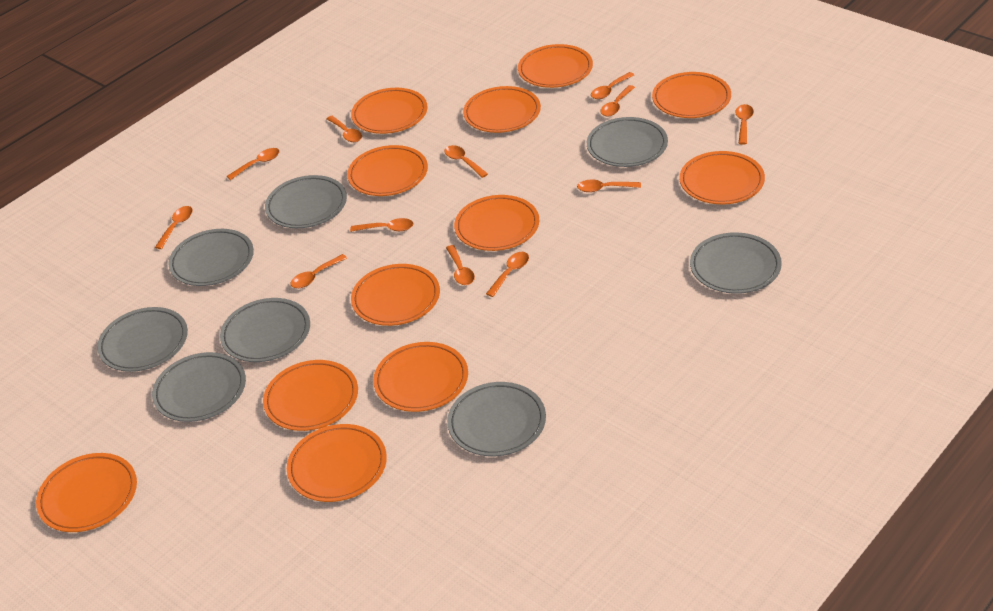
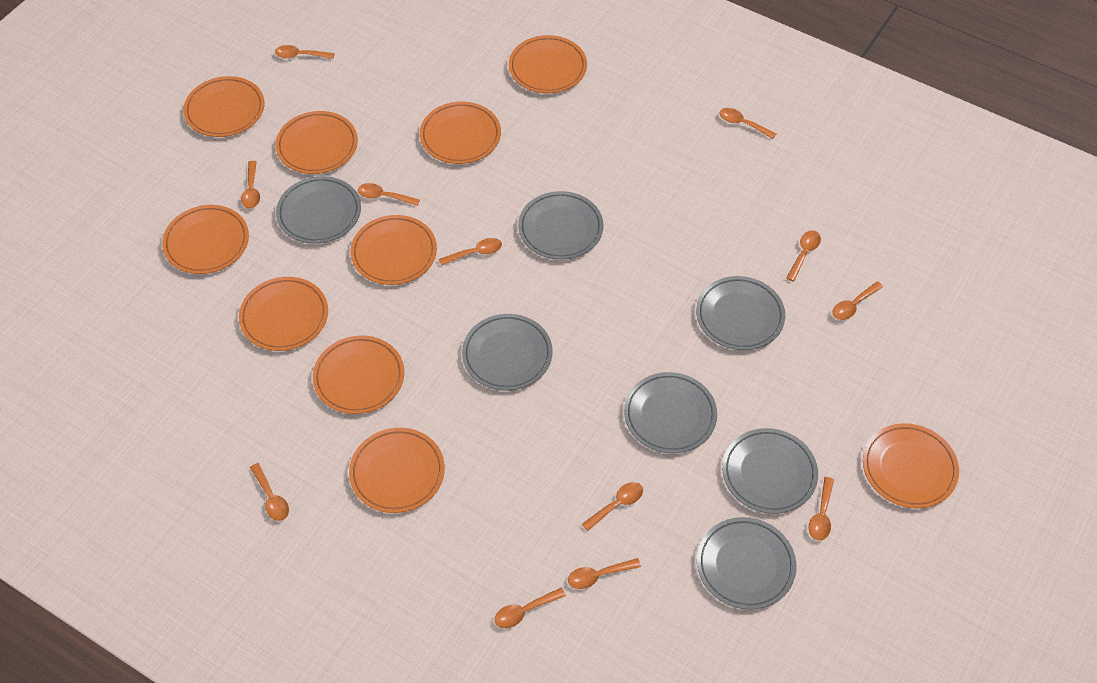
grey plate: 8 -> 7
orange plate: 12 -> 10

